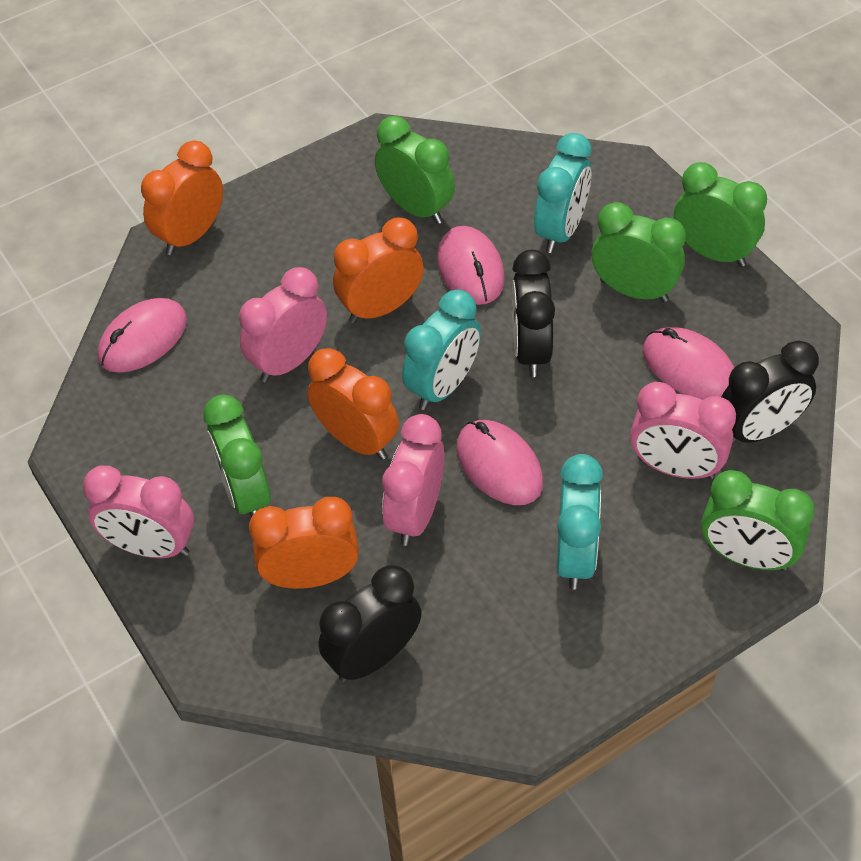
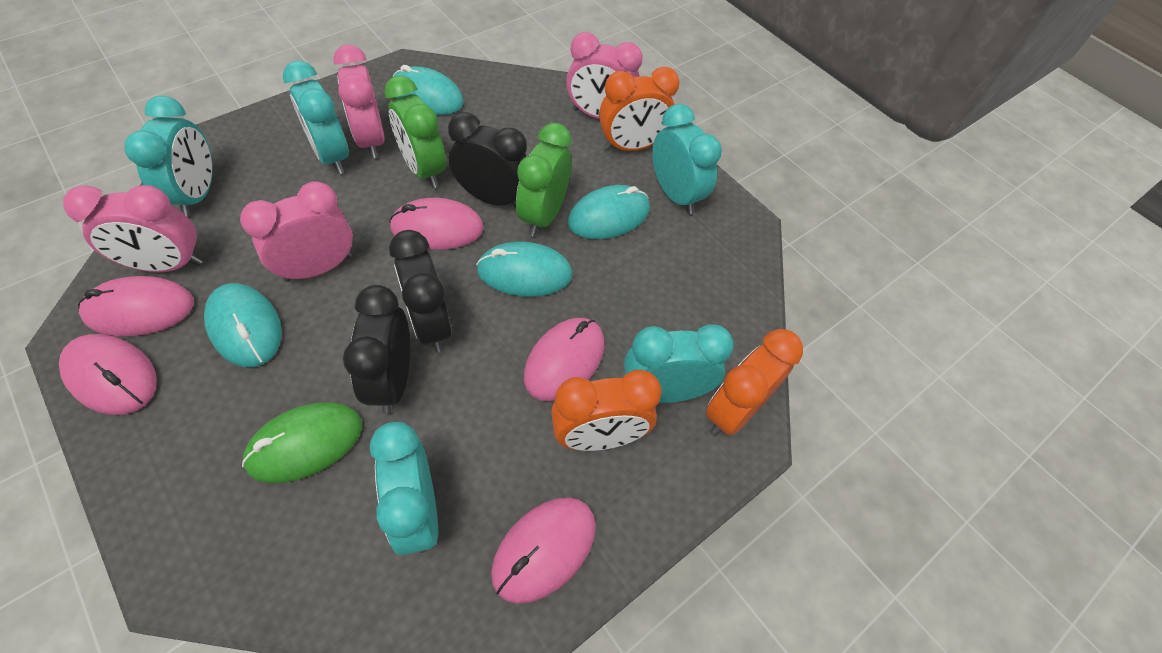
green clock: 5 -> 2
green mouse: 0 -> 1
orange clock: 4 -> 3
pink mouse: 4 -> 5
turquoise clock: 3 -> 5
turquoise mouse: 0 -> 4

